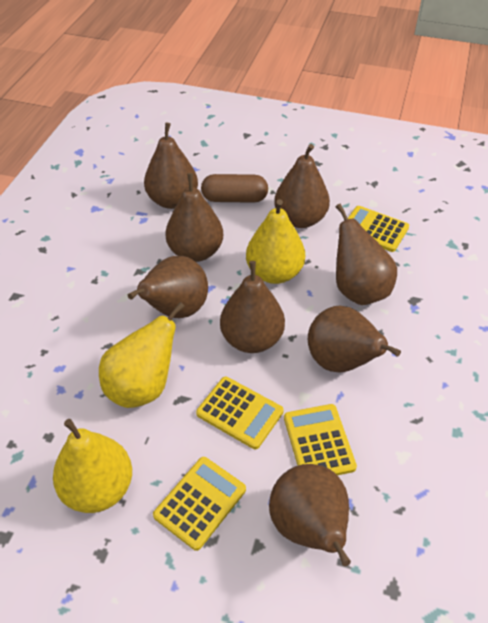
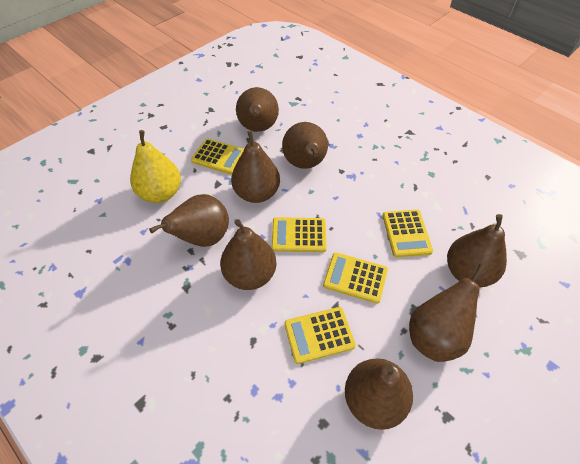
brown capsule: 1 -> 0
yellow calculator: 4 -> 5
yellow pear: 3 -> 1

